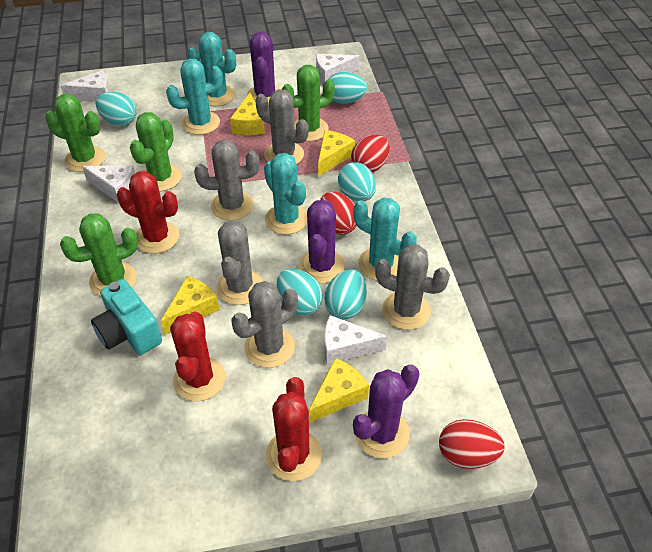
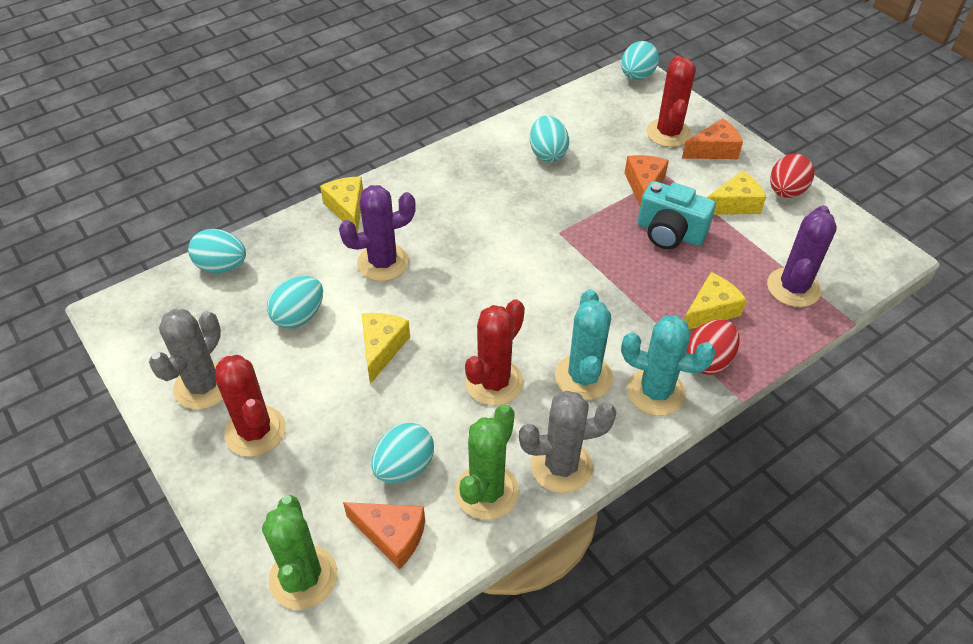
green cactus: 4 -> 2
grey cactus: 5 -> 2
orange cheese: 0 -> 3
purple cactus: 3 -> 2
red egg: 3 -> 2
turquoise cactus: 4 -> 2
white cheese: 4 -> 0

